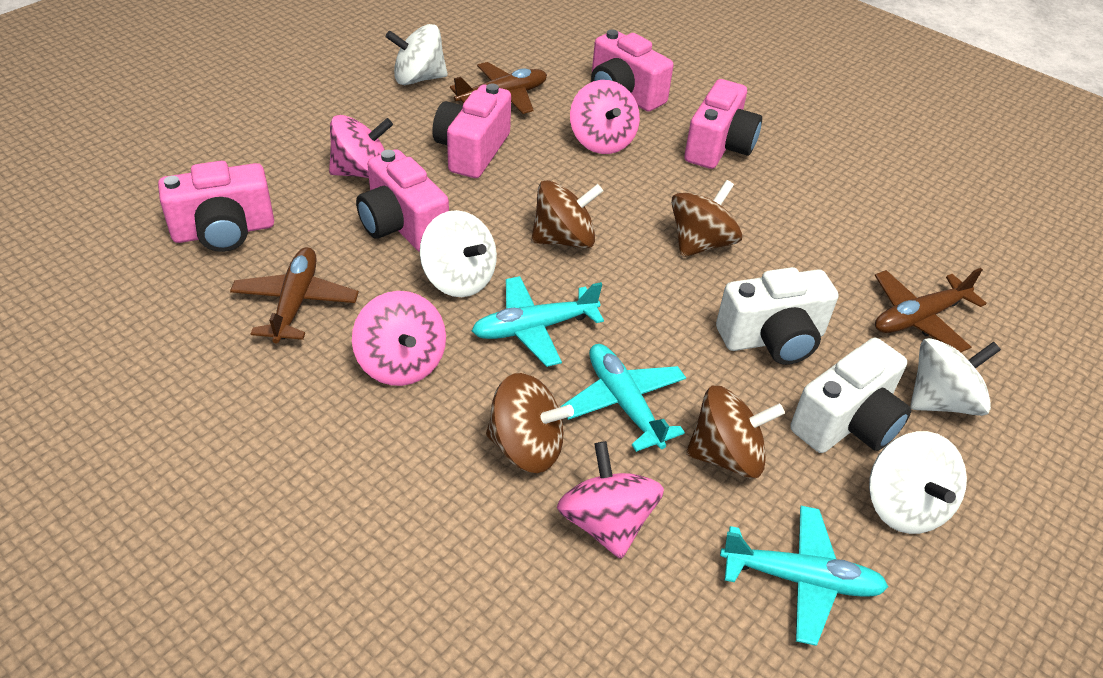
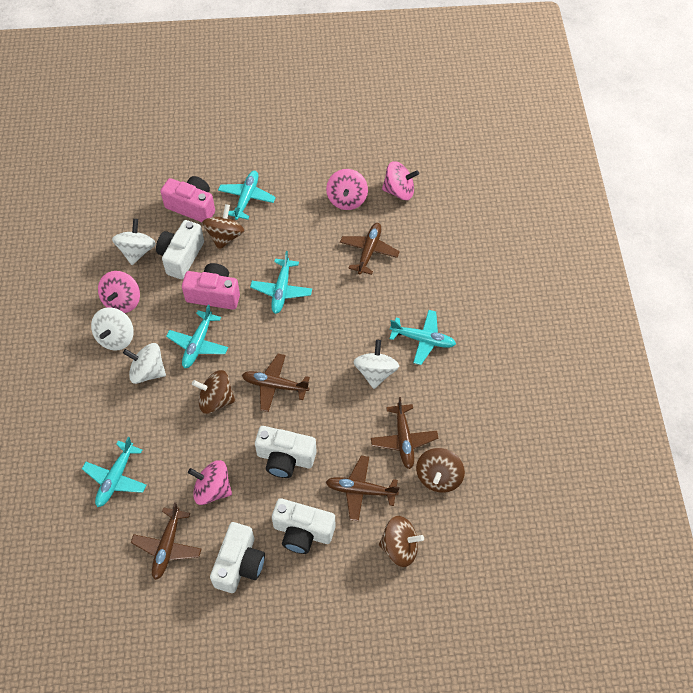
brown plane: 3 -> 5
pink camera: 5 -> 2
turquoise plane: 3 -> 5
white camera: 2 -> 4

